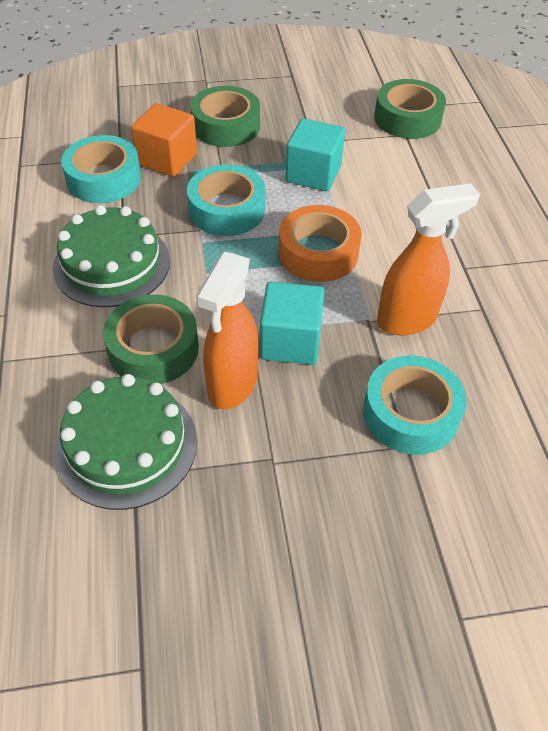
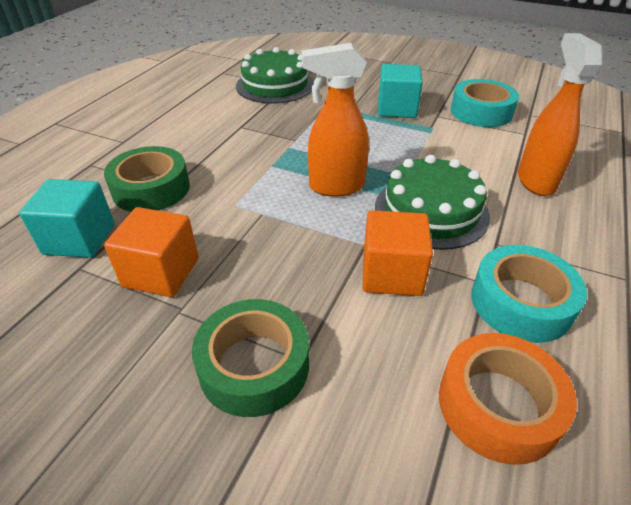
green tape: 3 -> 2
orange cube: 1 -> 2
turquoise tape: 3 -> 2

